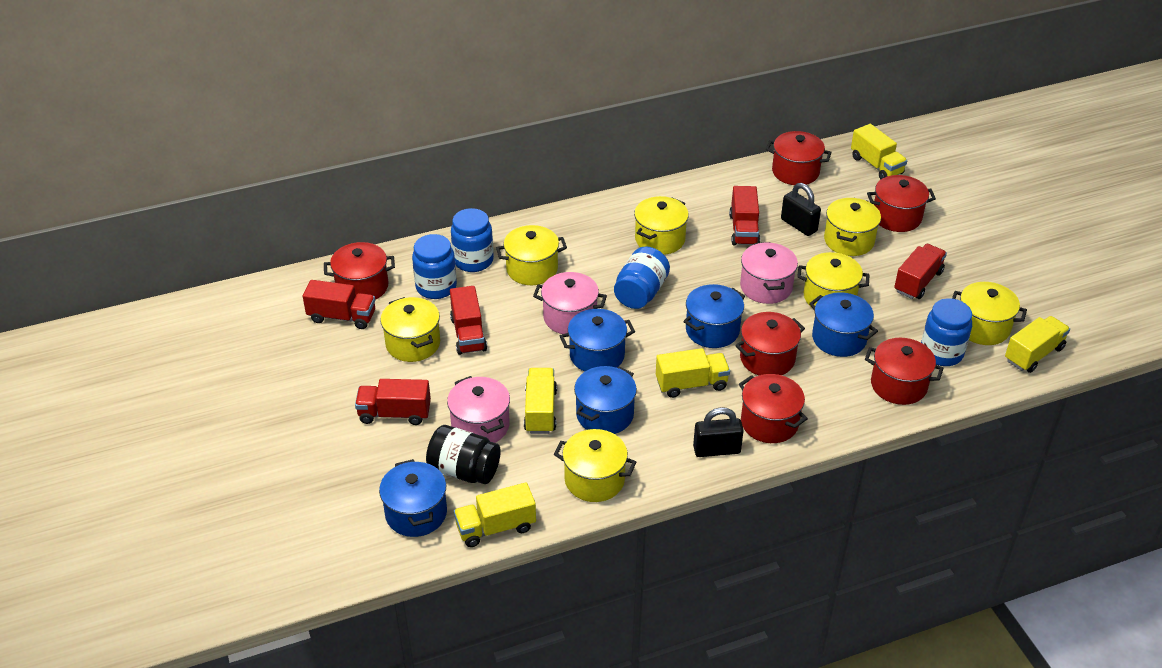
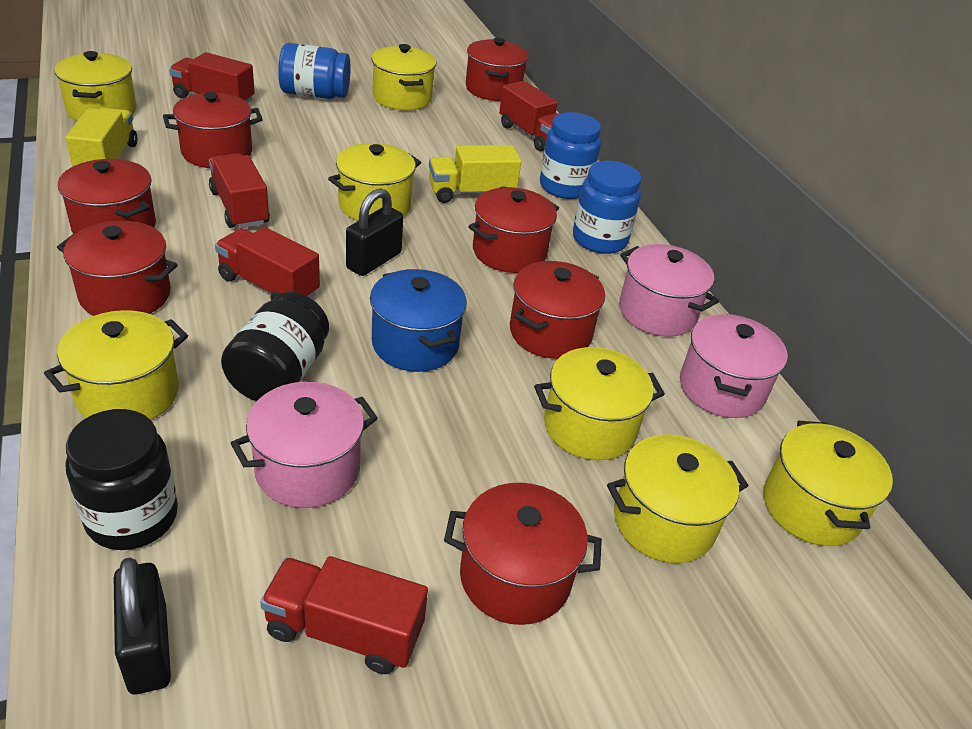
black jar: 1 -> 2
blue jar: 4 -> 3
blue pot: 5 -> 1
red pot: 6 -> 7
yellow truck: 5 -> 2

